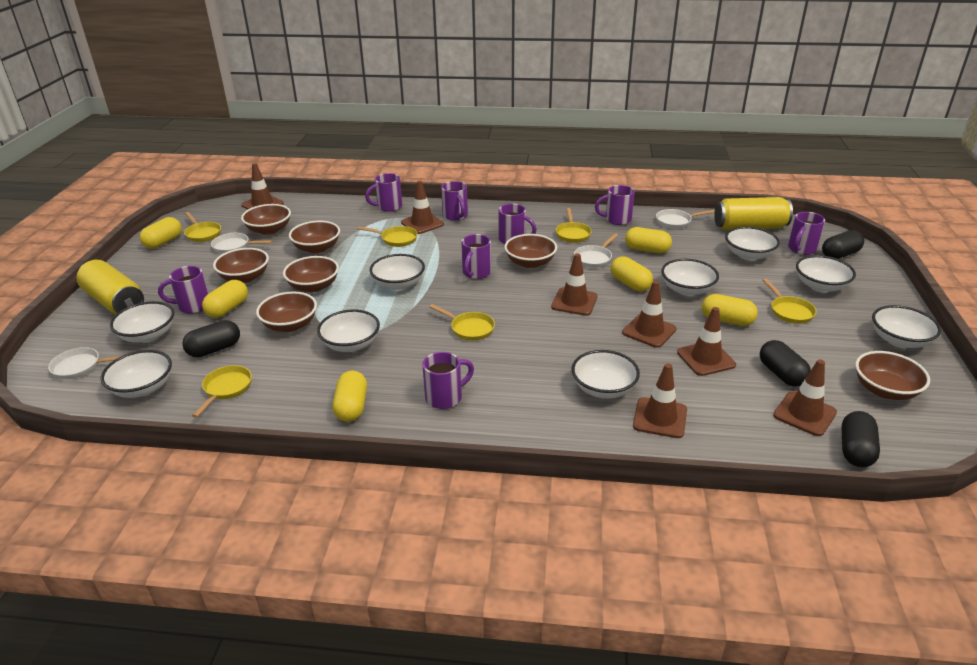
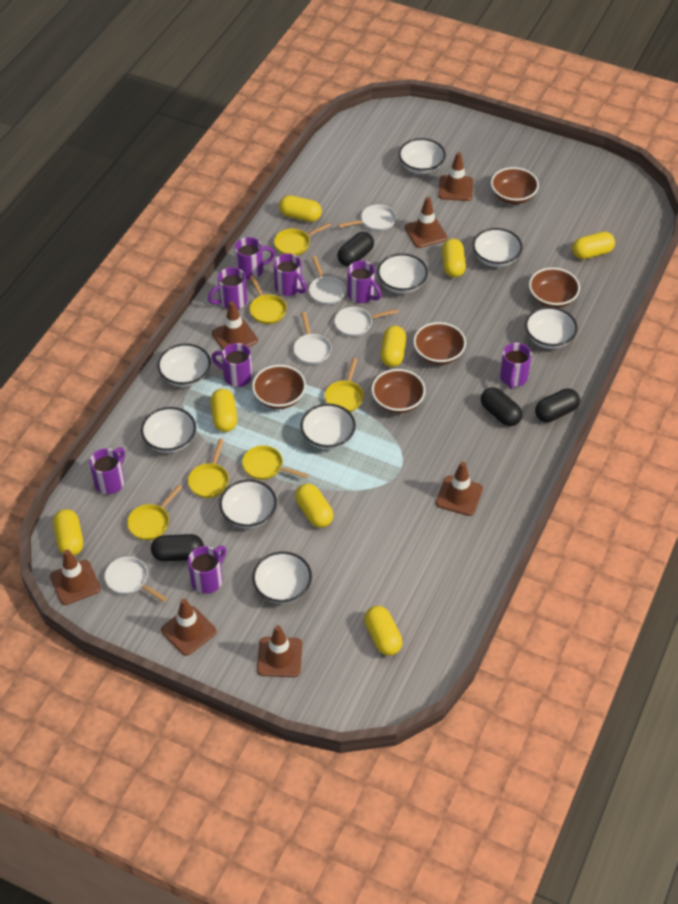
brown bowl: 7 -> 5
white pan: 4 -> 5
yellow can: 2 -> 0
yellow capsule: 6 -> 8

